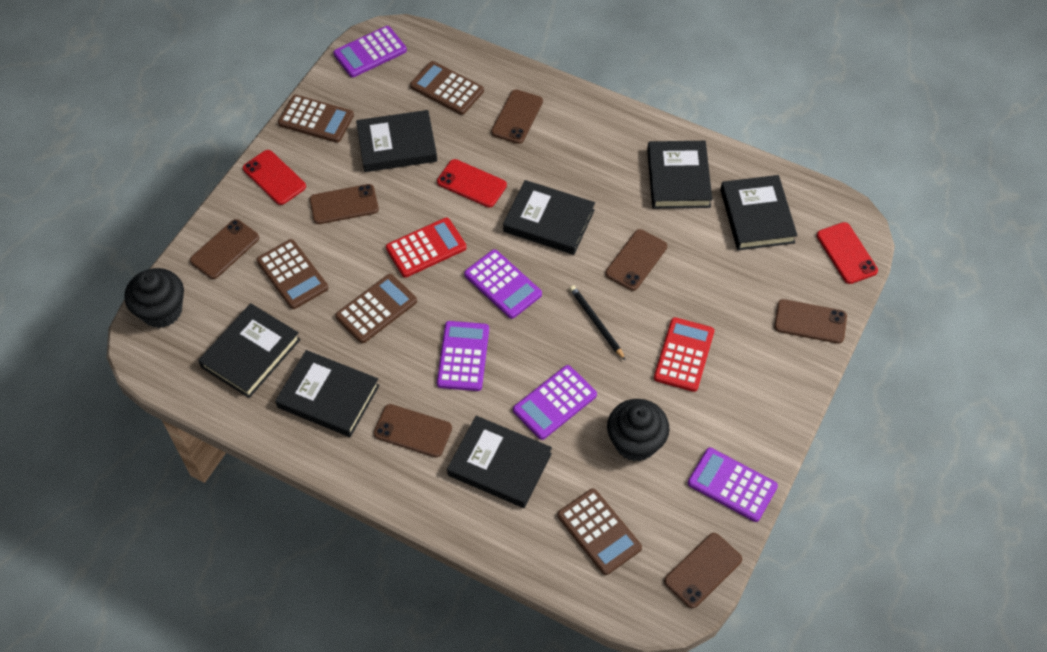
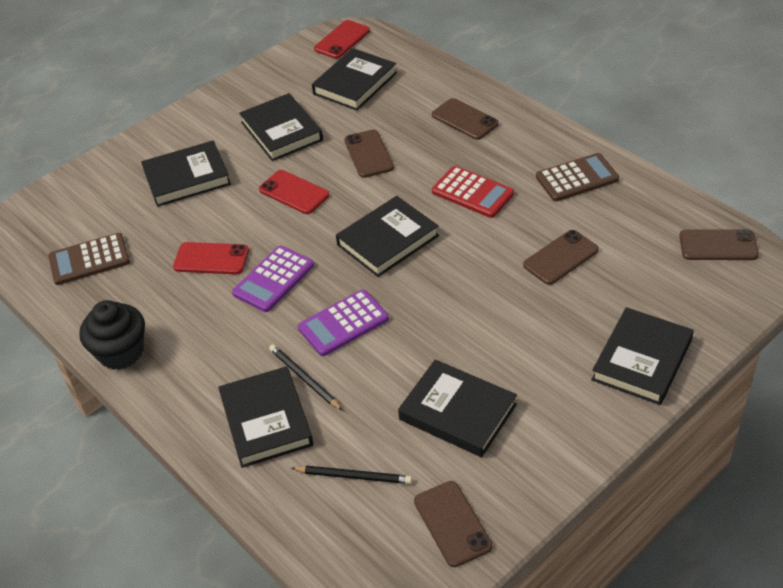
black cupcake: 2 -> 1
black pencil: 1 -> 2
brown calculator: 5 -> 2
brown phone: 7 -> 5
purple calculator: 5 -> 2
red calculator: 2 -> 1

